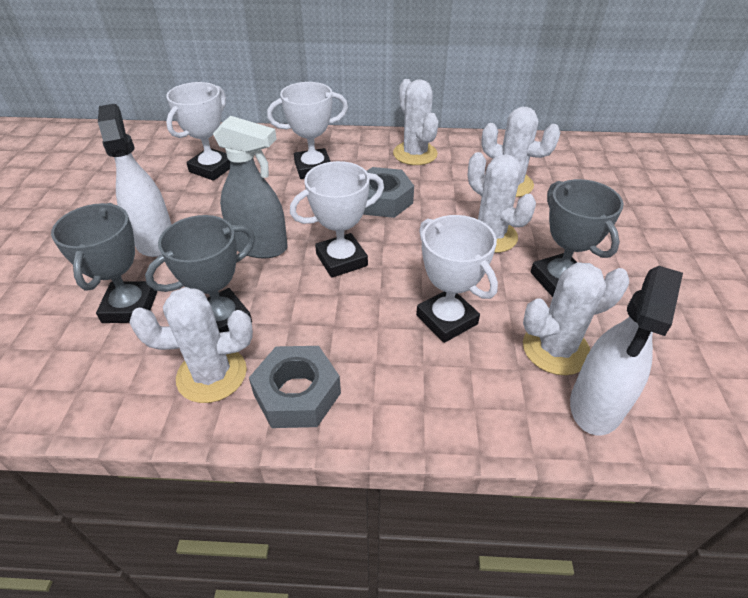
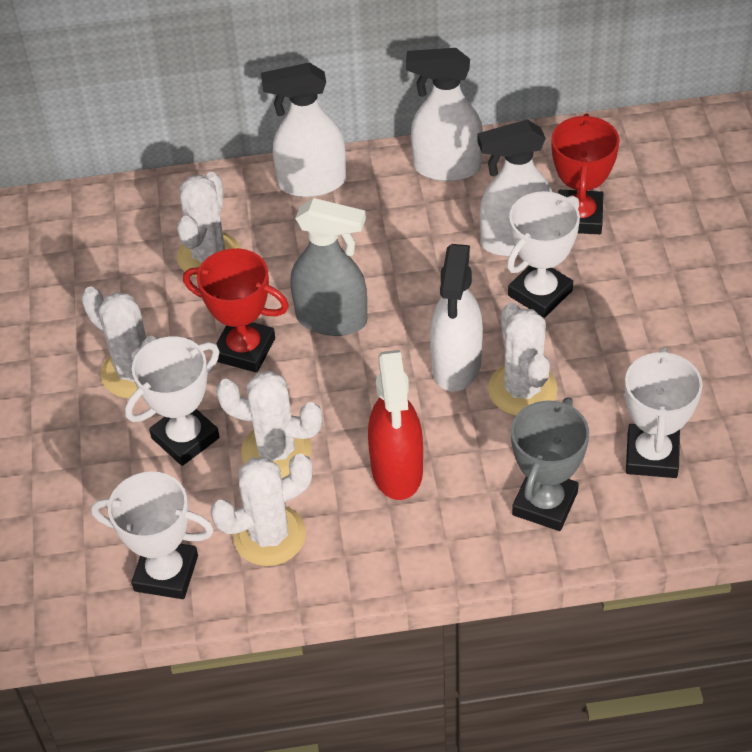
grey nut: 2 -> 0
grey trophy: 3 -> 1
red spray bottle: 0 -> 1
red trophy: 0 -> 2
white spray bottle: 2 -> 4

